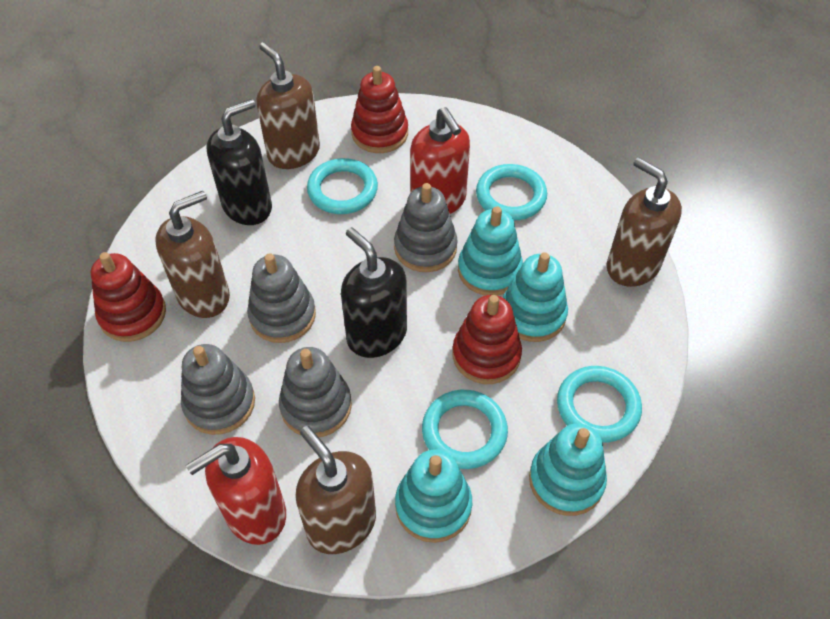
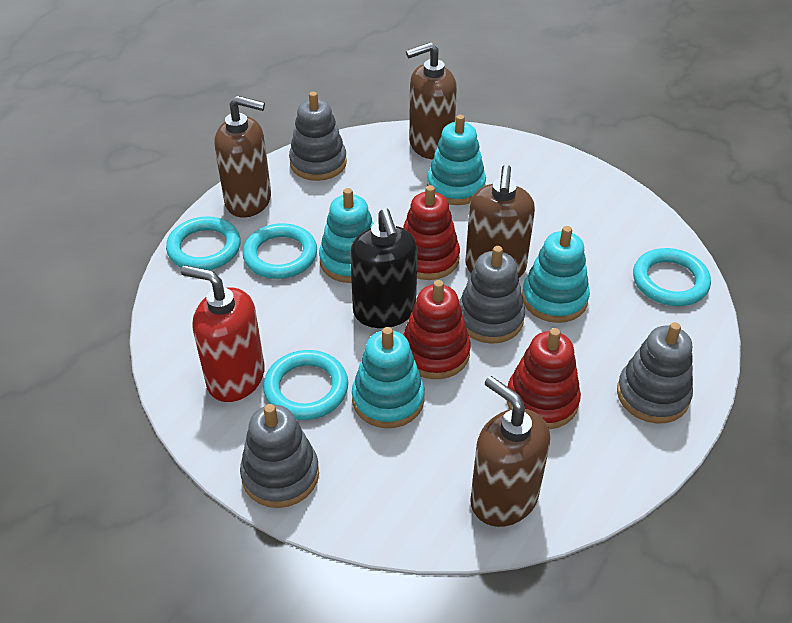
black soap dispenser: 2 -> 1
red soap dispenser: 2 -> 1

